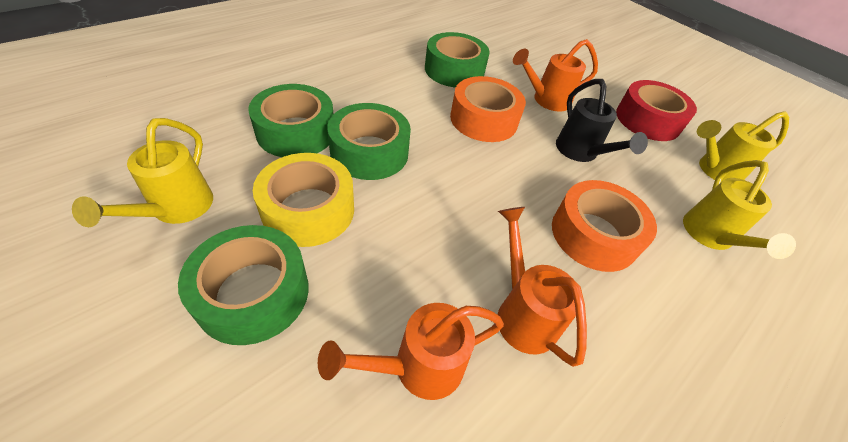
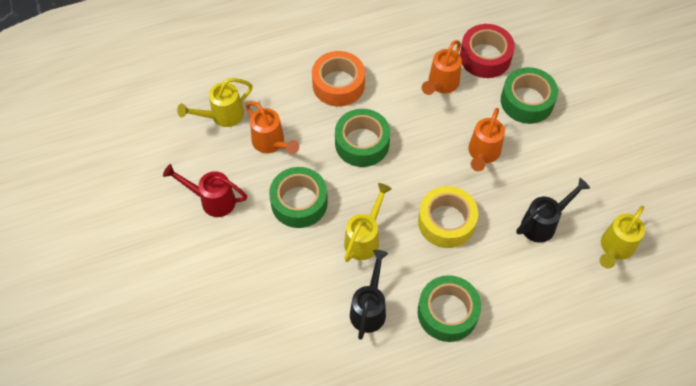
black watering can: 1 -> 2
orange tape: 2 -> 1
red watering can: 0 -> 1

